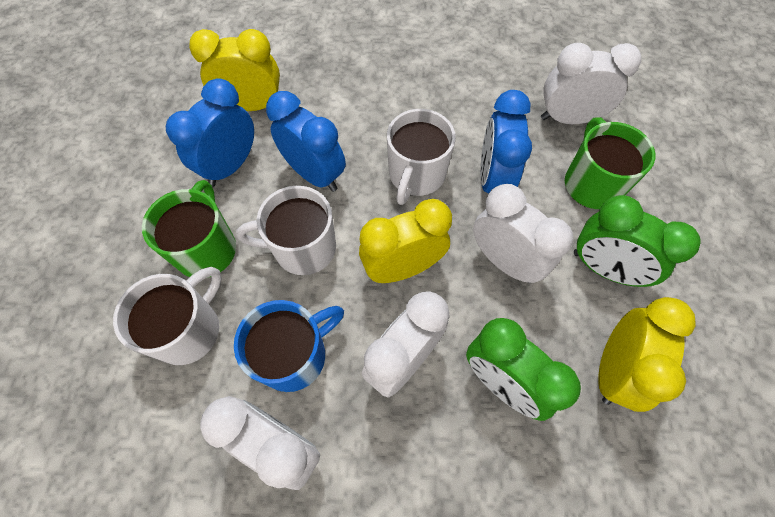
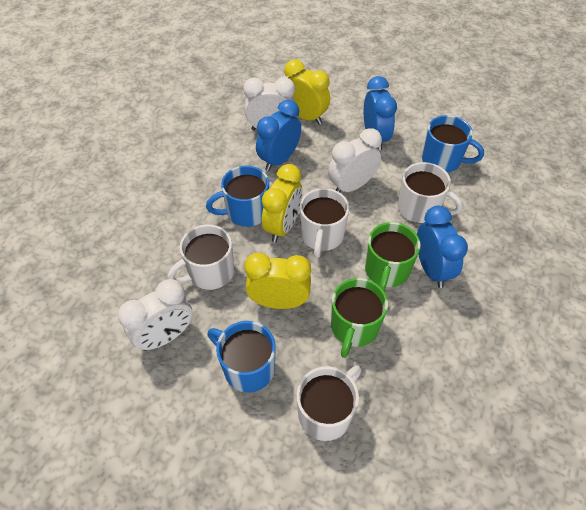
blue mug: 1 -> 3
green clock: 2 -> 0
white clock: 4 -> 3
white mug: 3 -> 4

